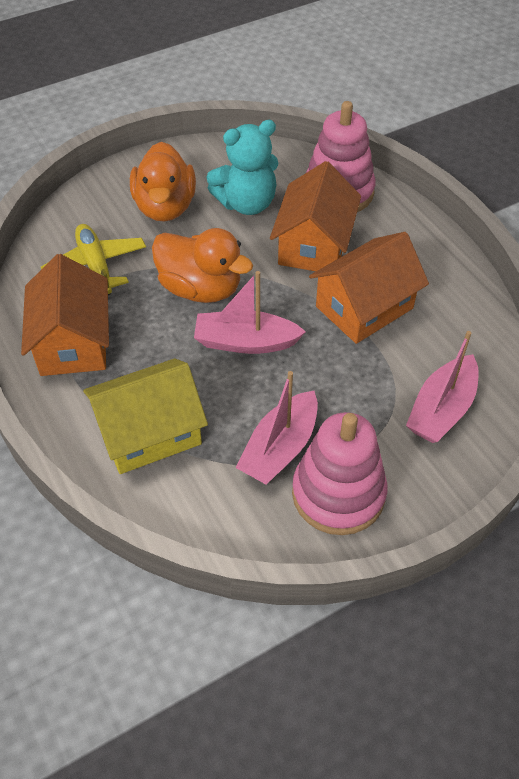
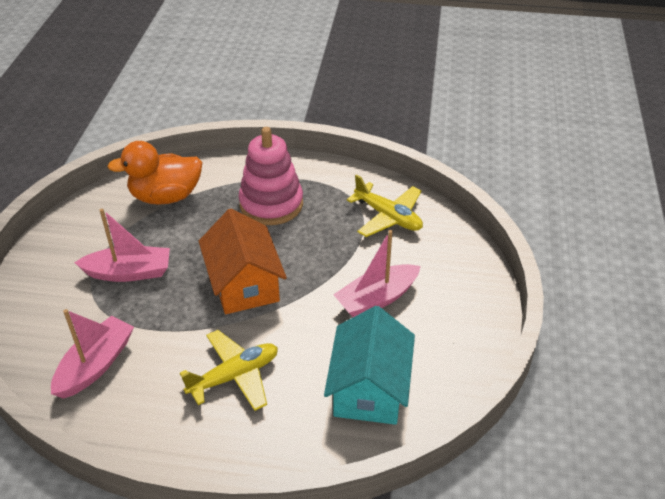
orange duck: 2 -> 1
orange house: 3 -> 1
pink stacking toy: 2 -> 1
turquoise house: 0 -> 1
turquoise teddy bear: 1 -> 0
yellow house: 1 -> 0
yellow plane: 1 -> 2

